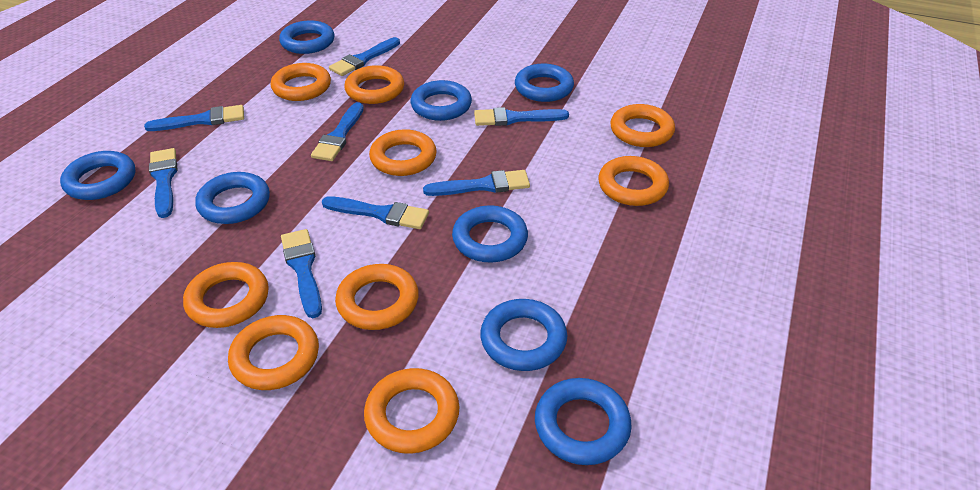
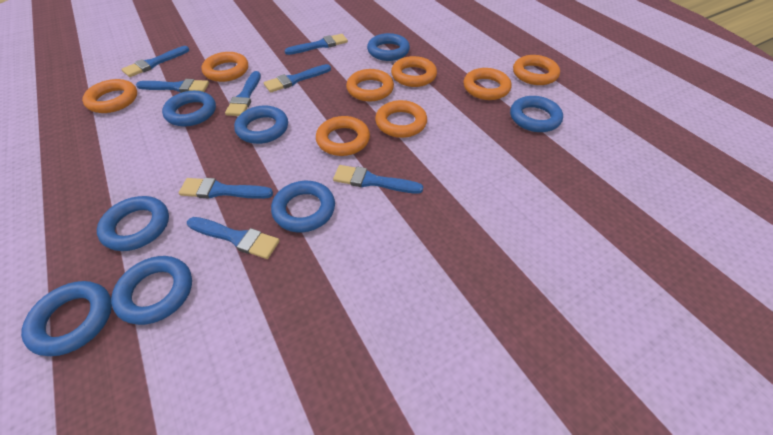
orange ring: 9 -> 8

